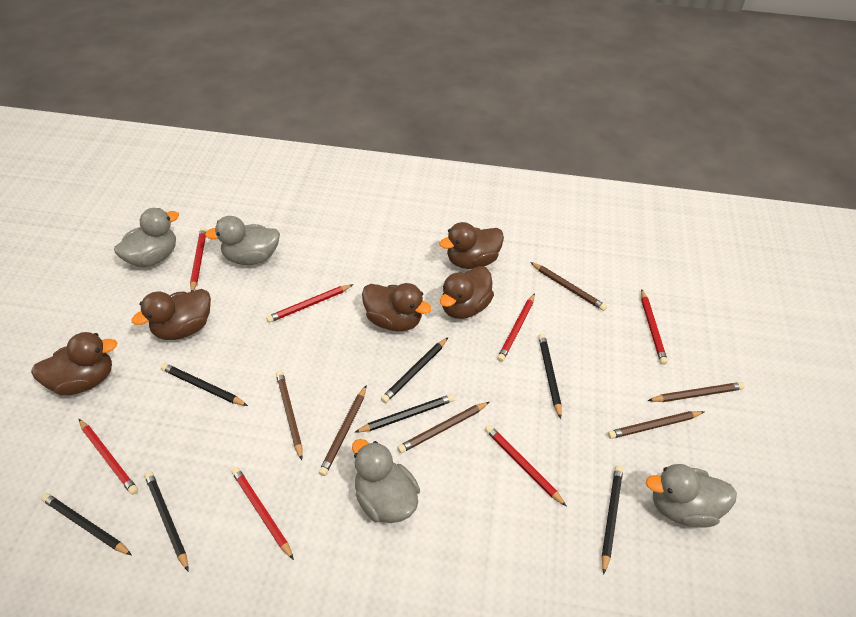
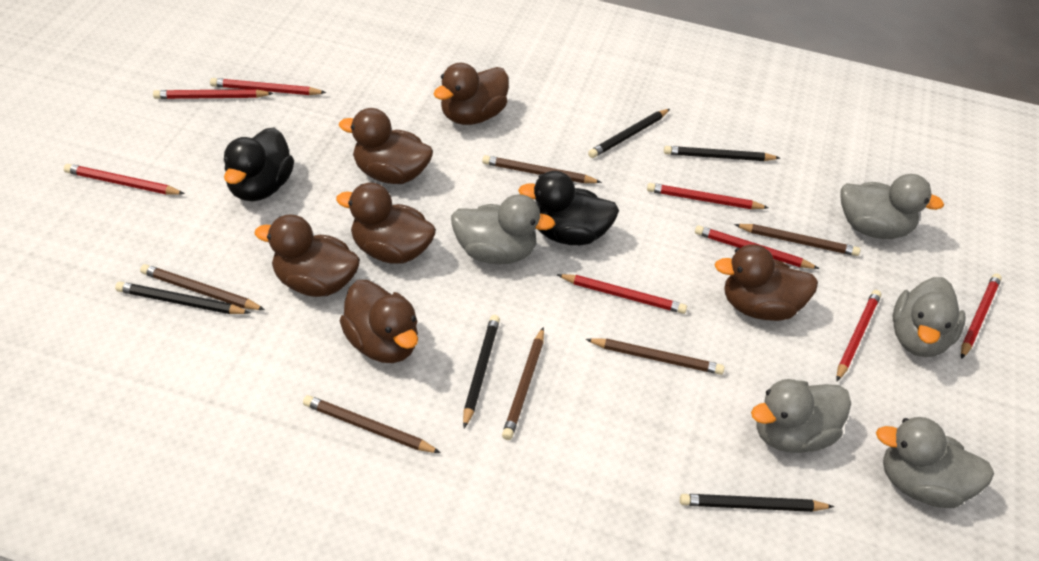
black duck: 0 -> 2
black pencil: 7 -> 5
brown duck: 5 -> 6
grey duck: 4 -> 5
red pencil: 7 -> 8

